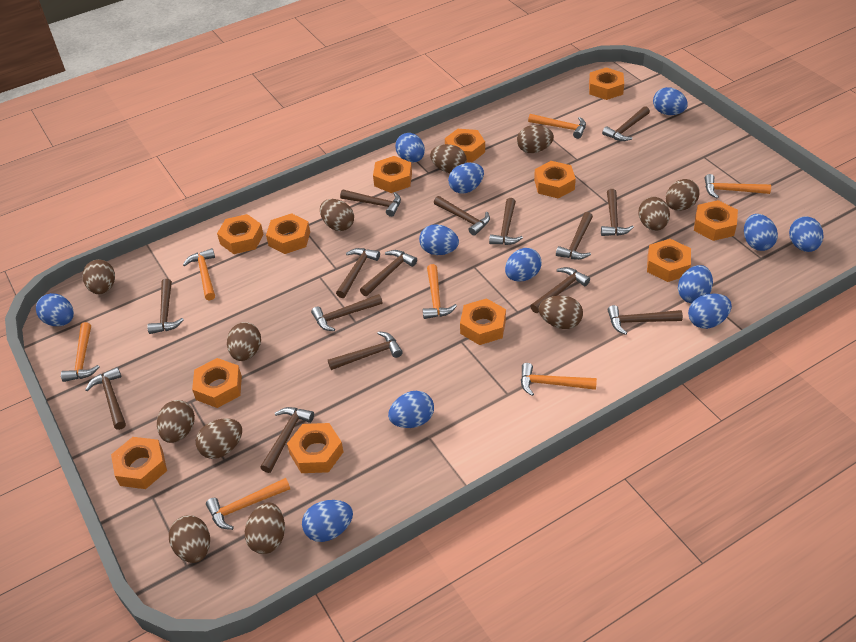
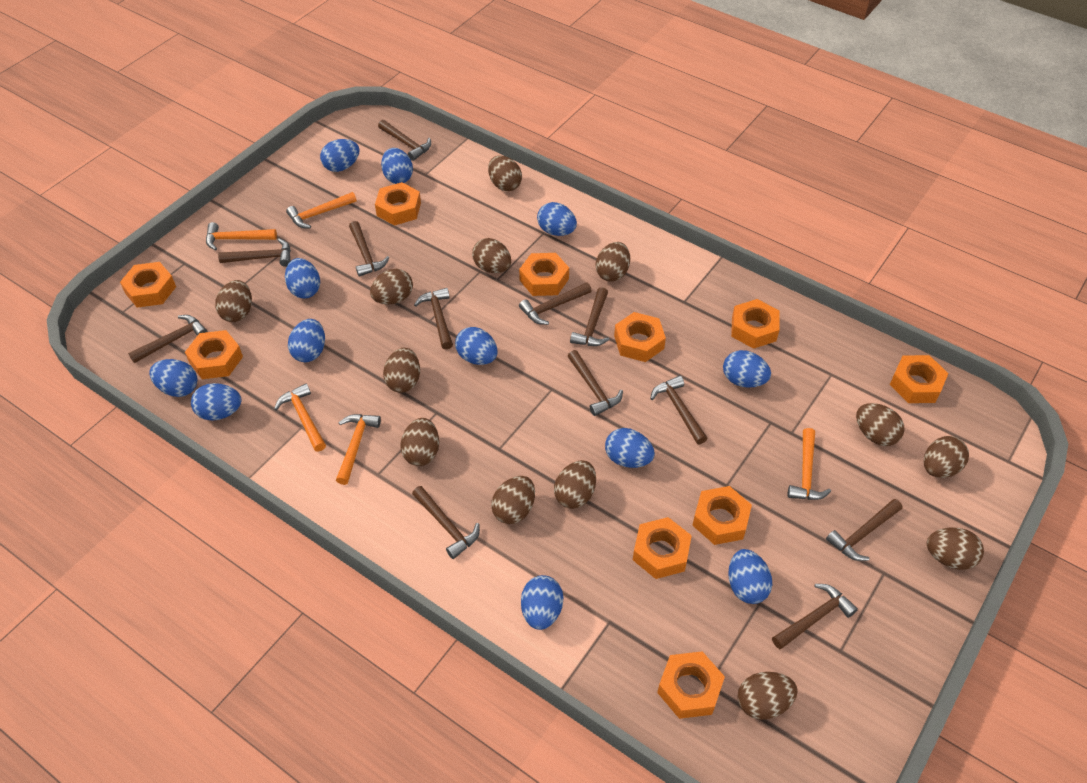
brown egg: 12 -> 13
brown hammer: 15 -> 12
orange hammer: 7 -> 5
orange nut: 12 -> 10

